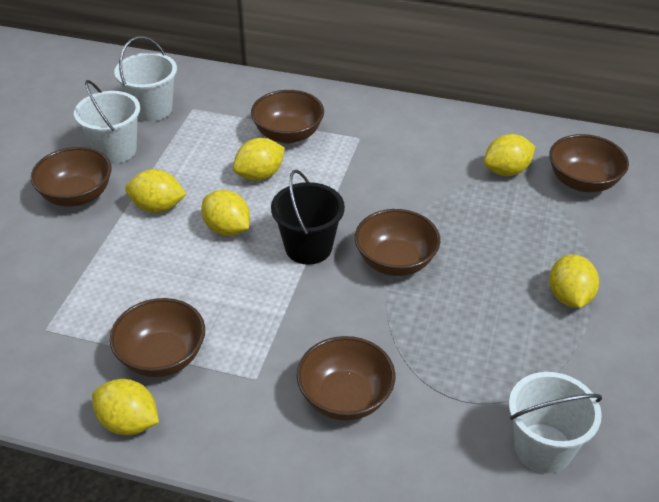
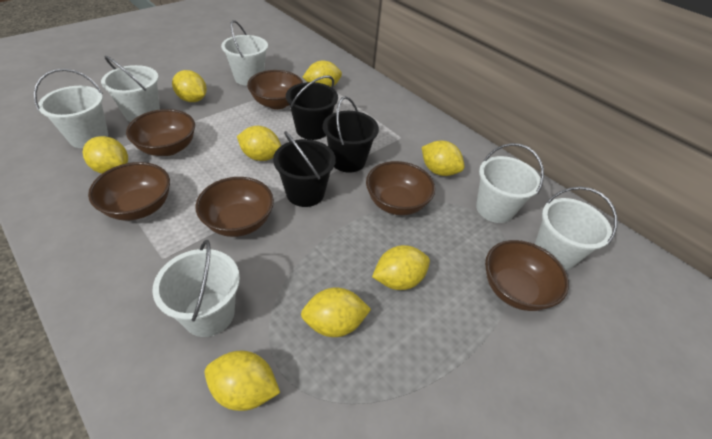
black bucket: 1 -> 3
white bucket: 3 -> 6
yellow lemon: 6 -> 8

